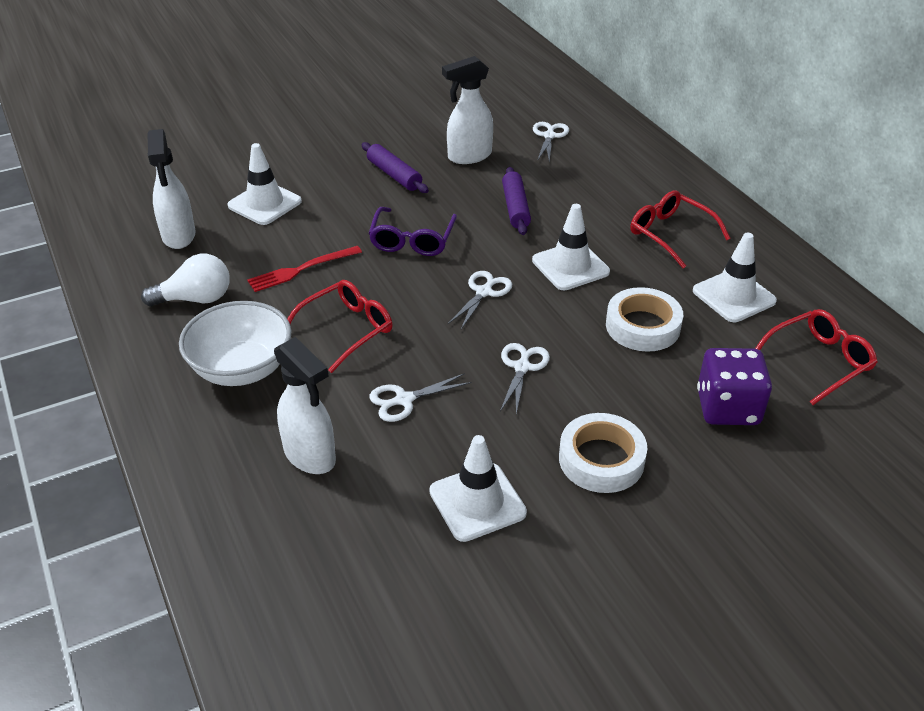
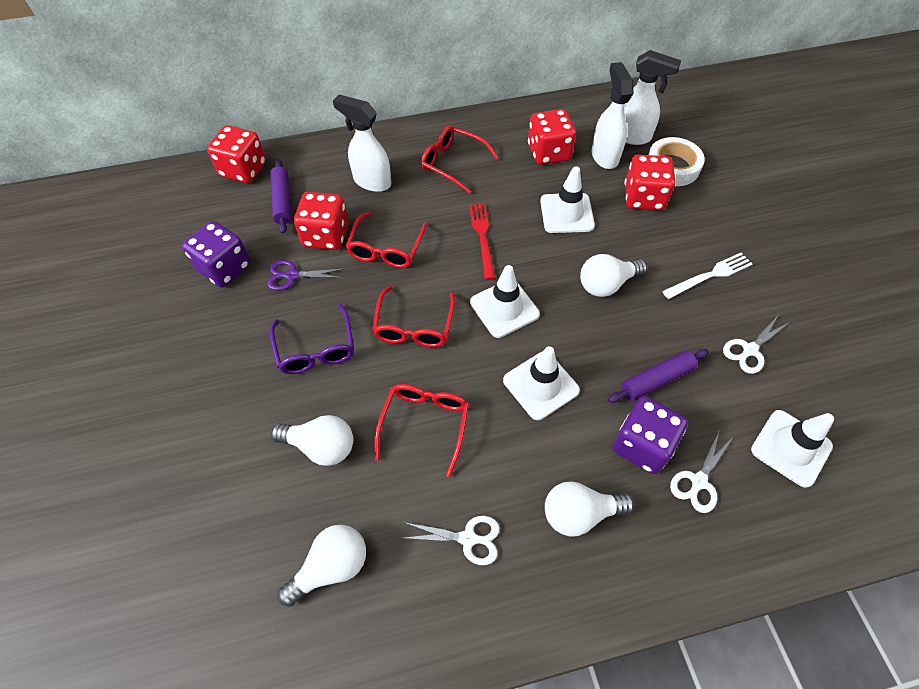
purple dice: 1 -> 2
purple scissors: 0 -> 1
red dice: 0 -> 4
red glasses: 3 -> 4
white bowl: 1 -> 0
white fork: 0 -> 1
white light bulb: 1 -> 4
white scissors: 4 -> 3
white tape: 2 -> 1

